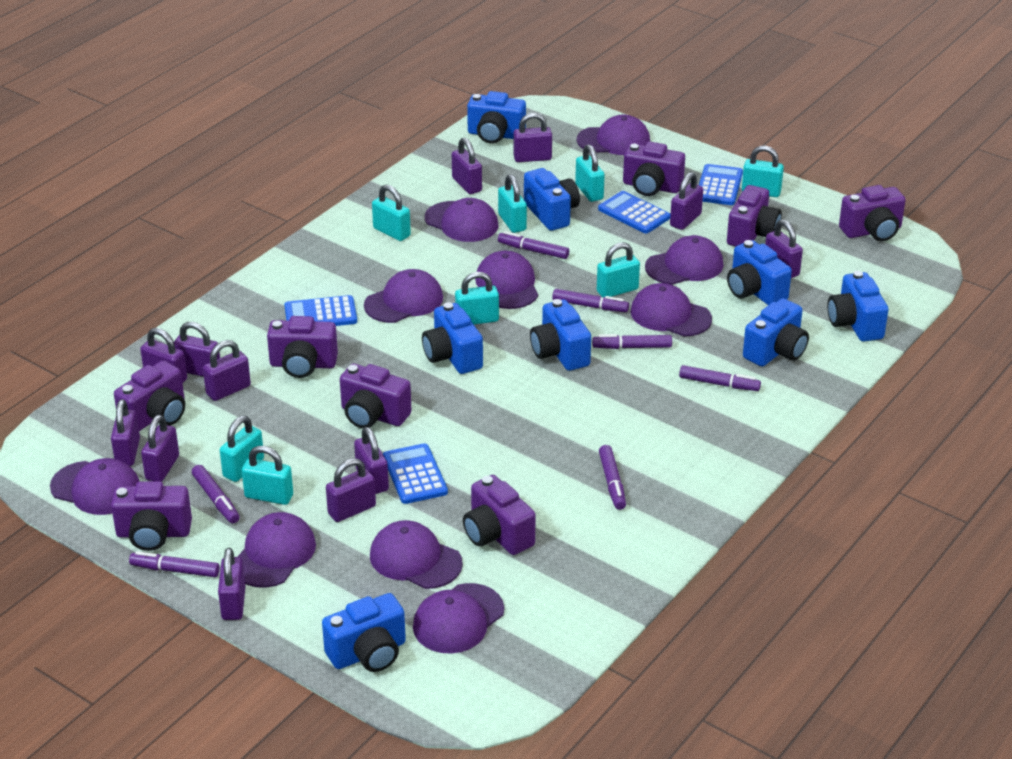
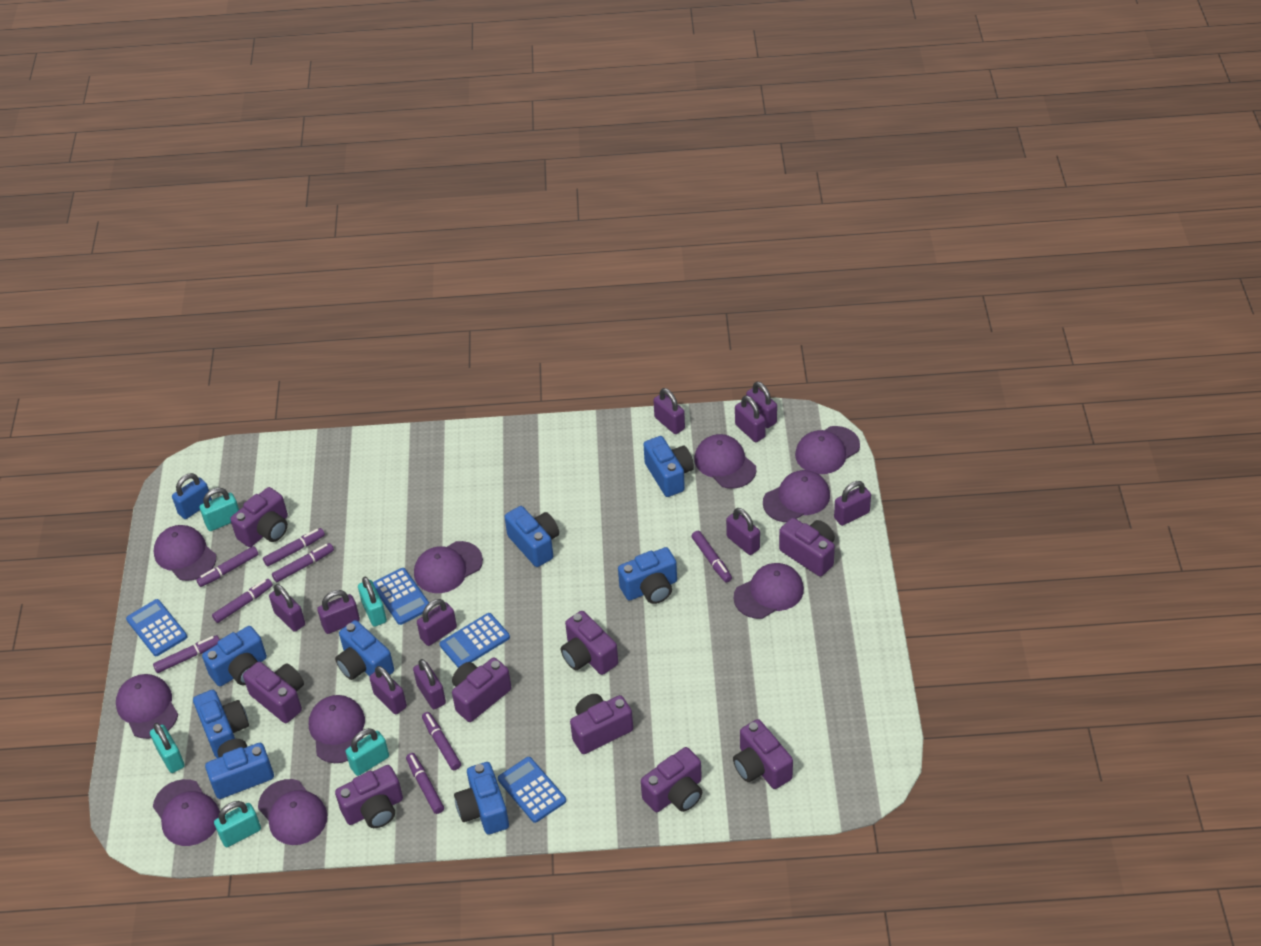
blue padlock: 0 -> 1
purple camera: 8 -> 9
purple marker: 7 -> 8
purple padlock: 12 -> 10
turquoise padlock: 8 -> 5

